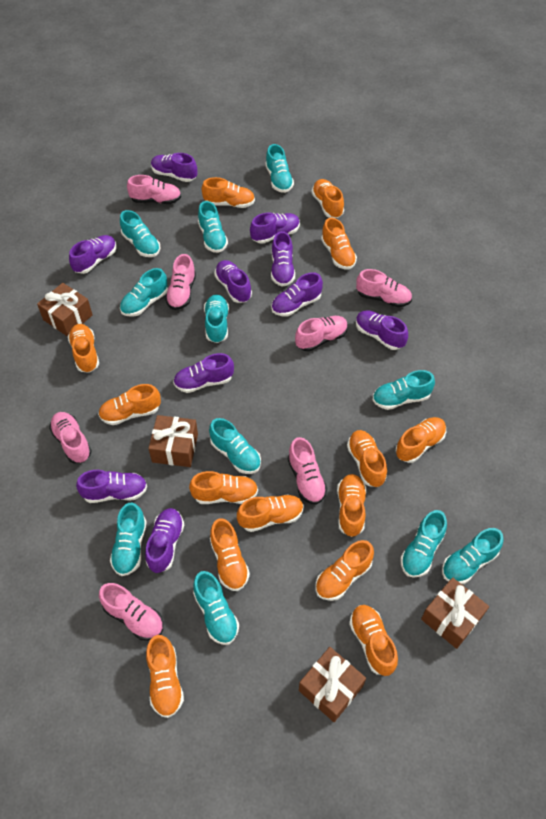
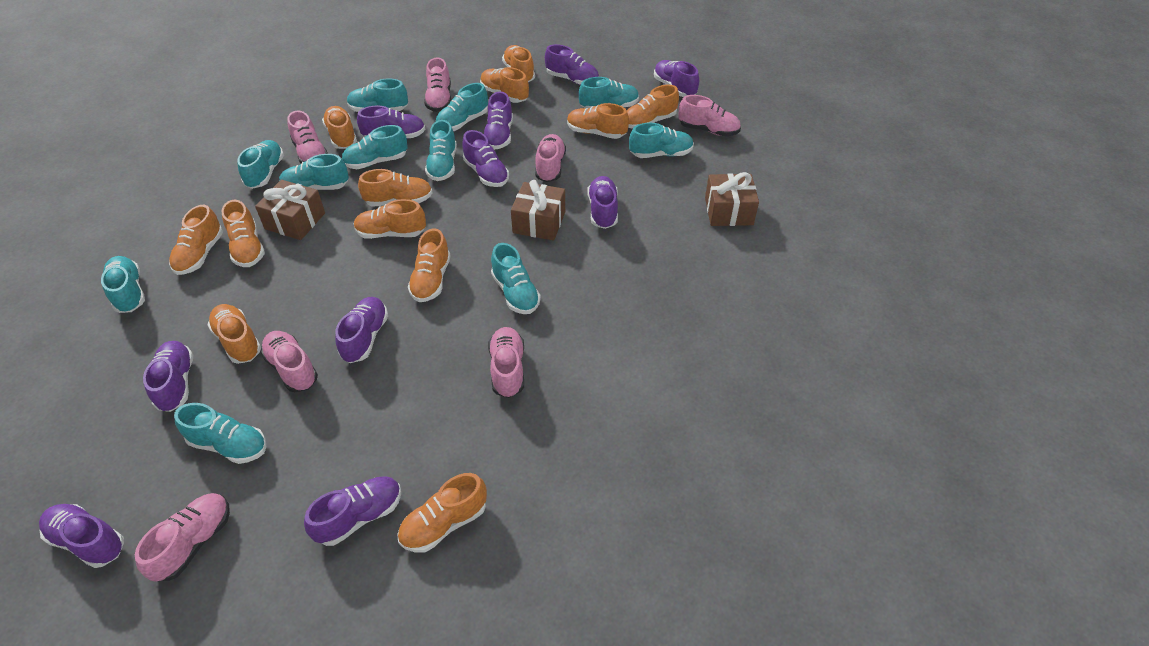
brown gift: 4 -> 3
orange shoe: 14 -> 12

